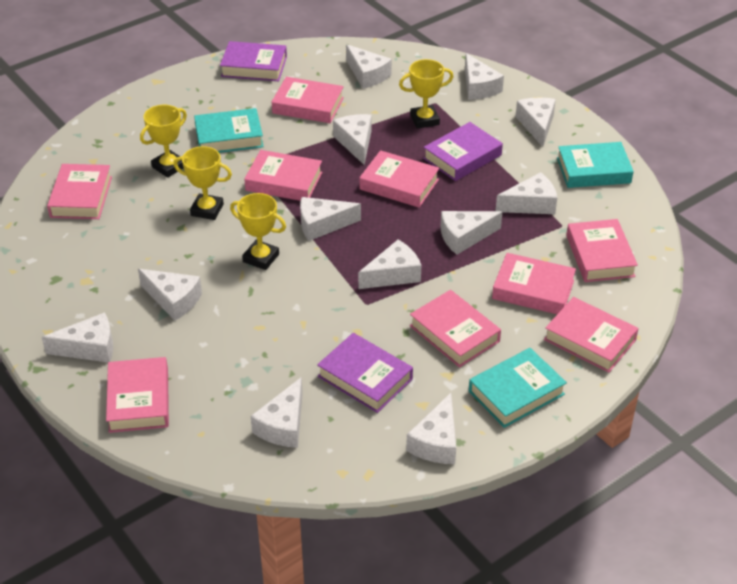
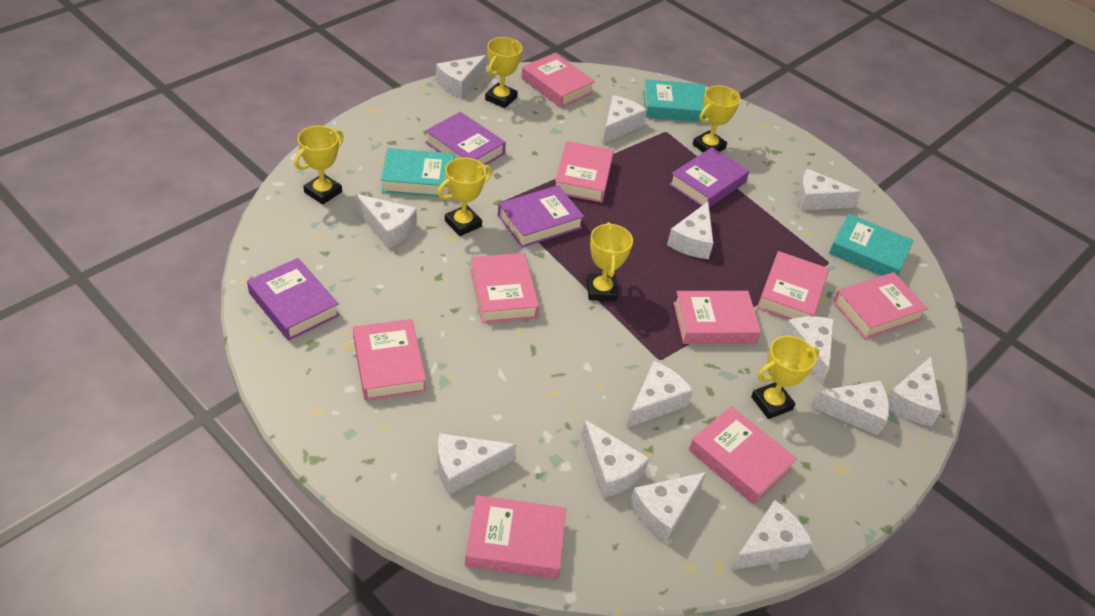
purple book: 3 -> 4
white cheese: 12 -> 13
yellow trophy: 4 -> 6

